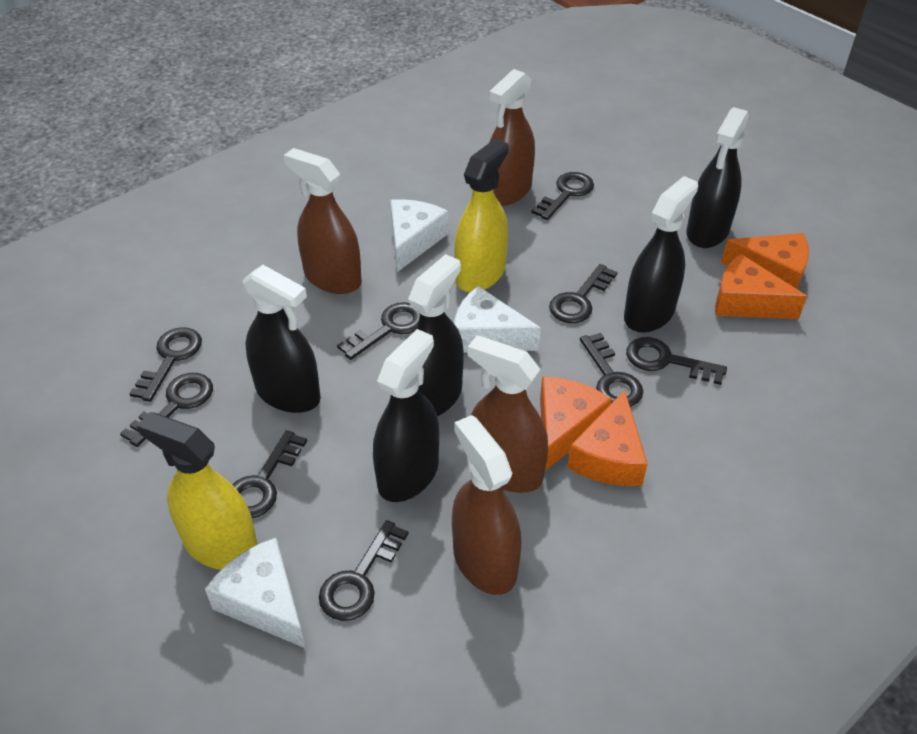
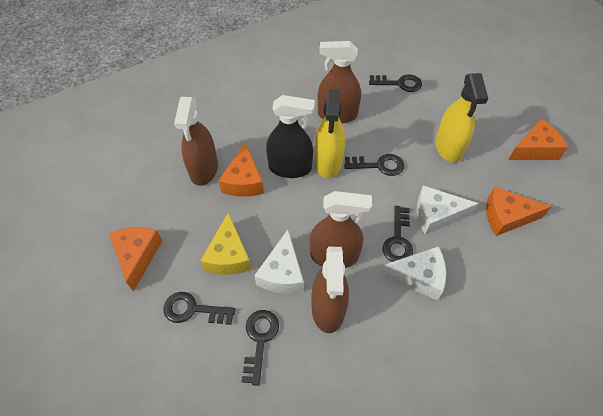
black key: 9 -> 5
black spray bottle: 5 -> 1
yellow cheese: 0 -> 1

